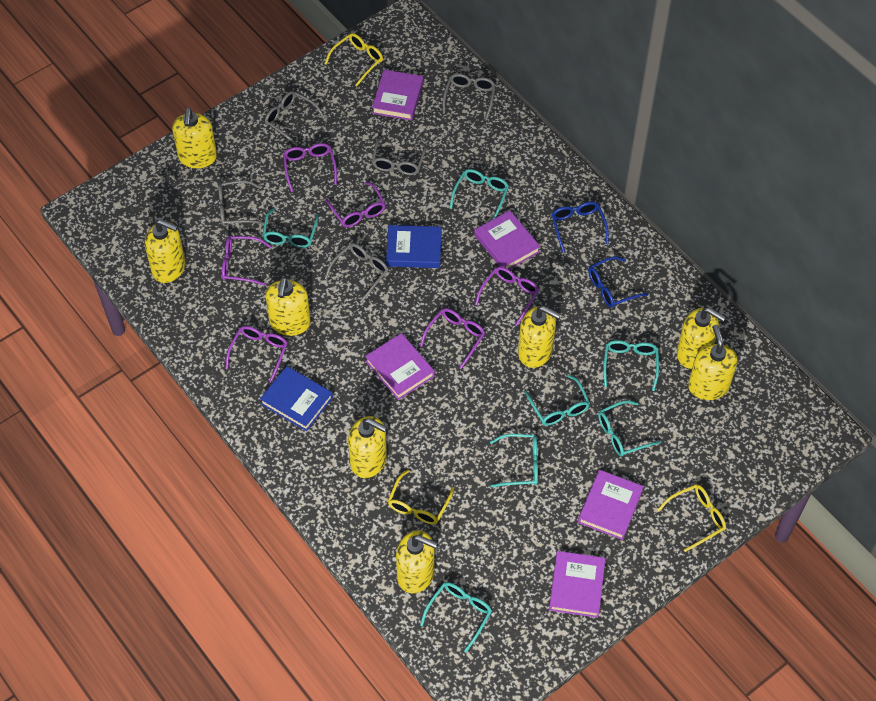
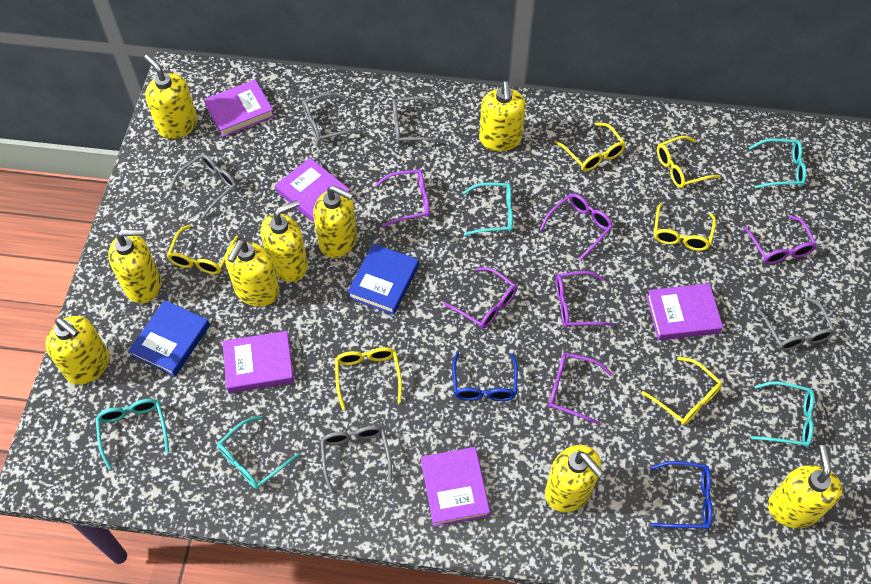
turquoise glasses: 7 -> 5
yellow glasses: 3 -> 6
yellow soap dispenser: 8 -> 9

